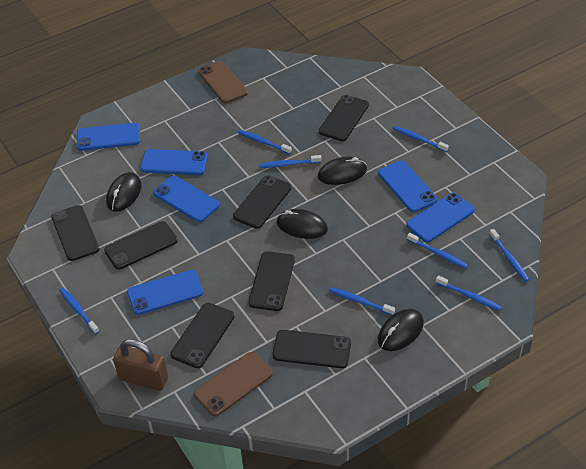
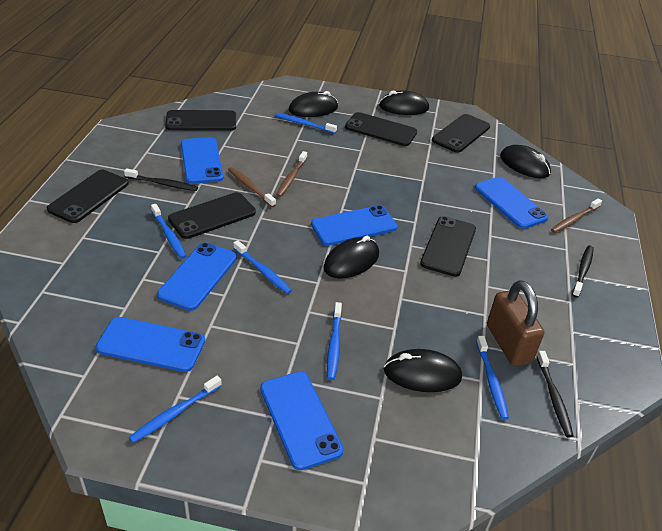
black mouse: 4 -> 5
black phone: 7 -> 6
black toothbrush: 0 -> 3
blue toothbrush: 8 -> 6
brown phone: 2 -> 0
brown toothbrush: 0 -> 3

